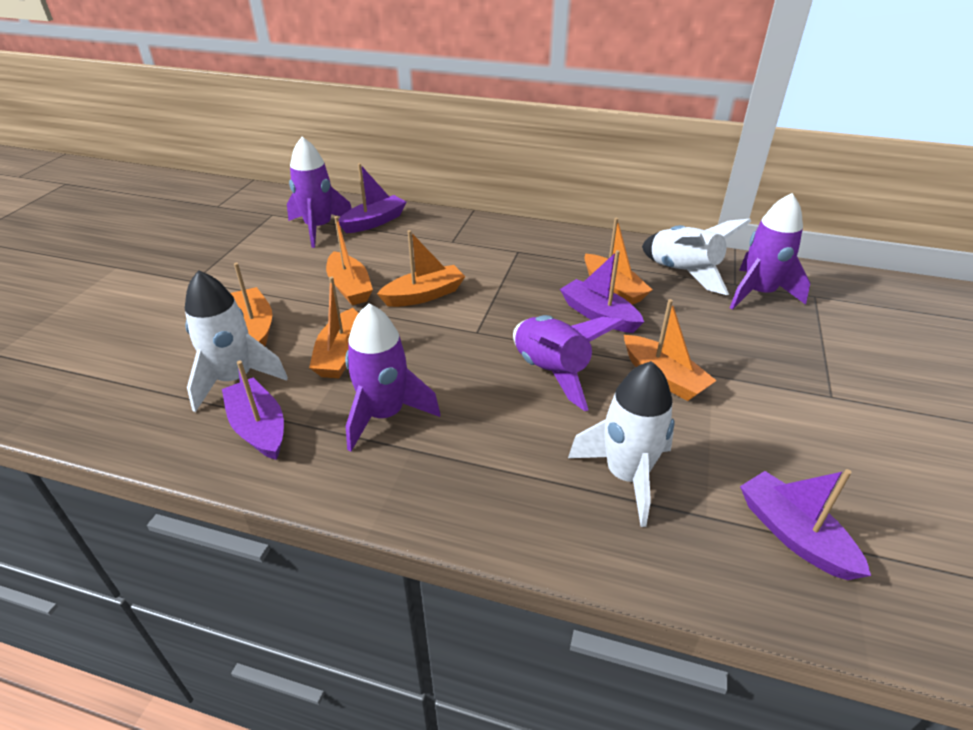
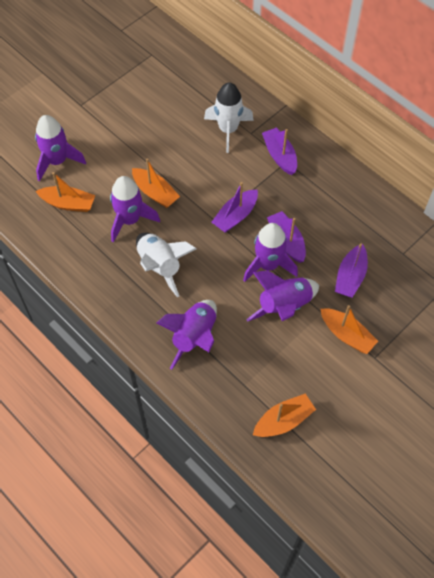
orange boat: 6 -> 4
purple rocket: 4 -> 5
white rocket: 3 -> 2

